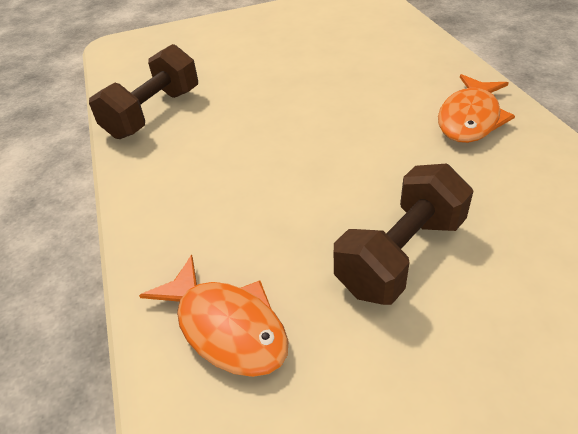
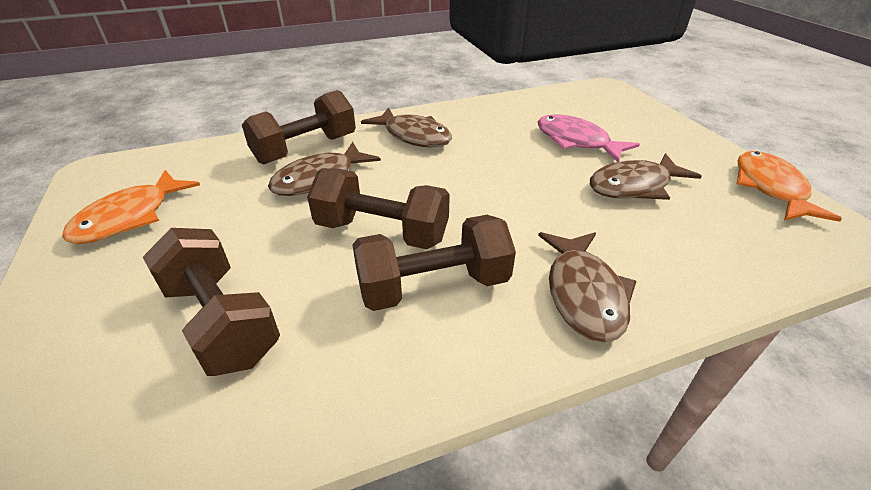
brown dumbbell: 2 -> 4
brown fish: 0 -> 4
pink fish: 0 -> 1

